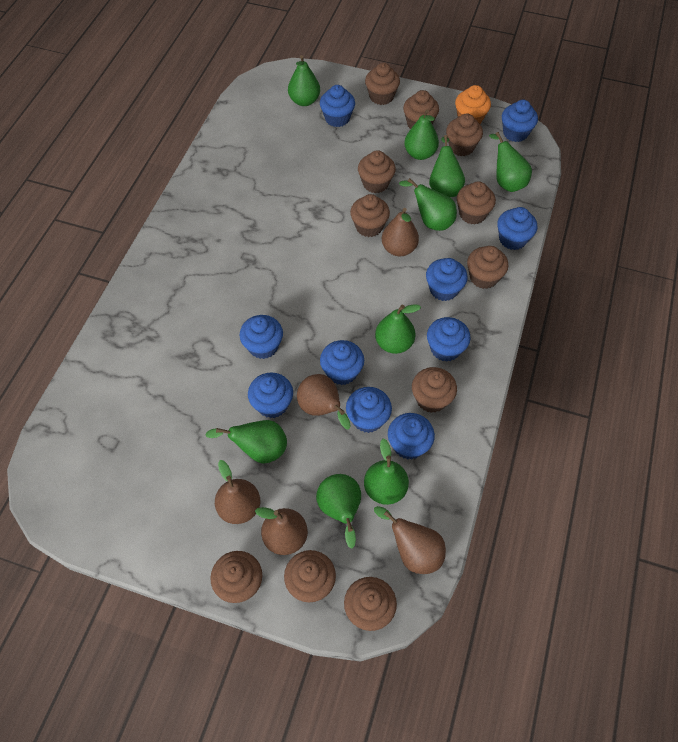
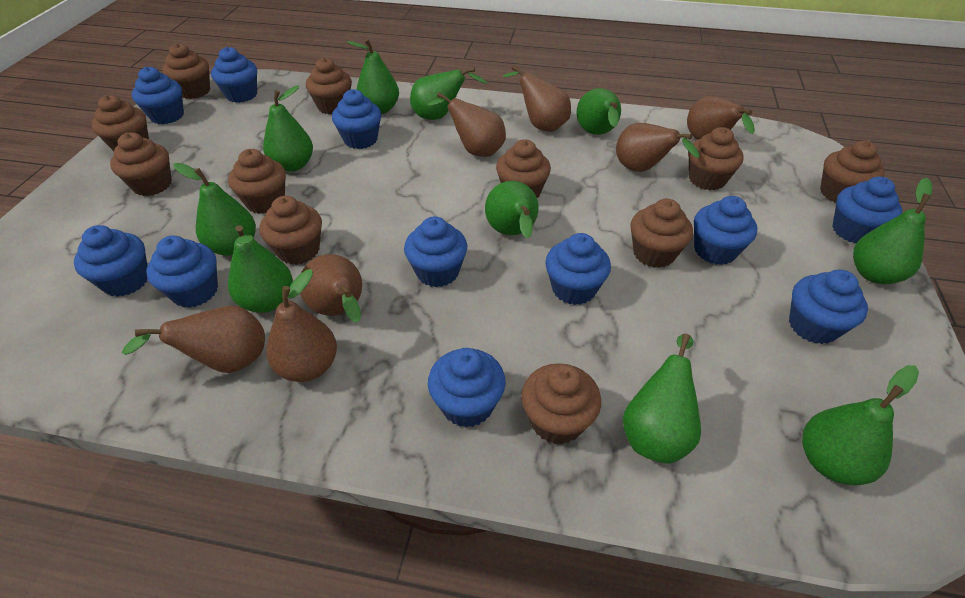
blue cupcake: 10 -> 11
brown pear: 5 -> 7
green pear: 9 -> 10
orange cupcake: 1 -> 0

